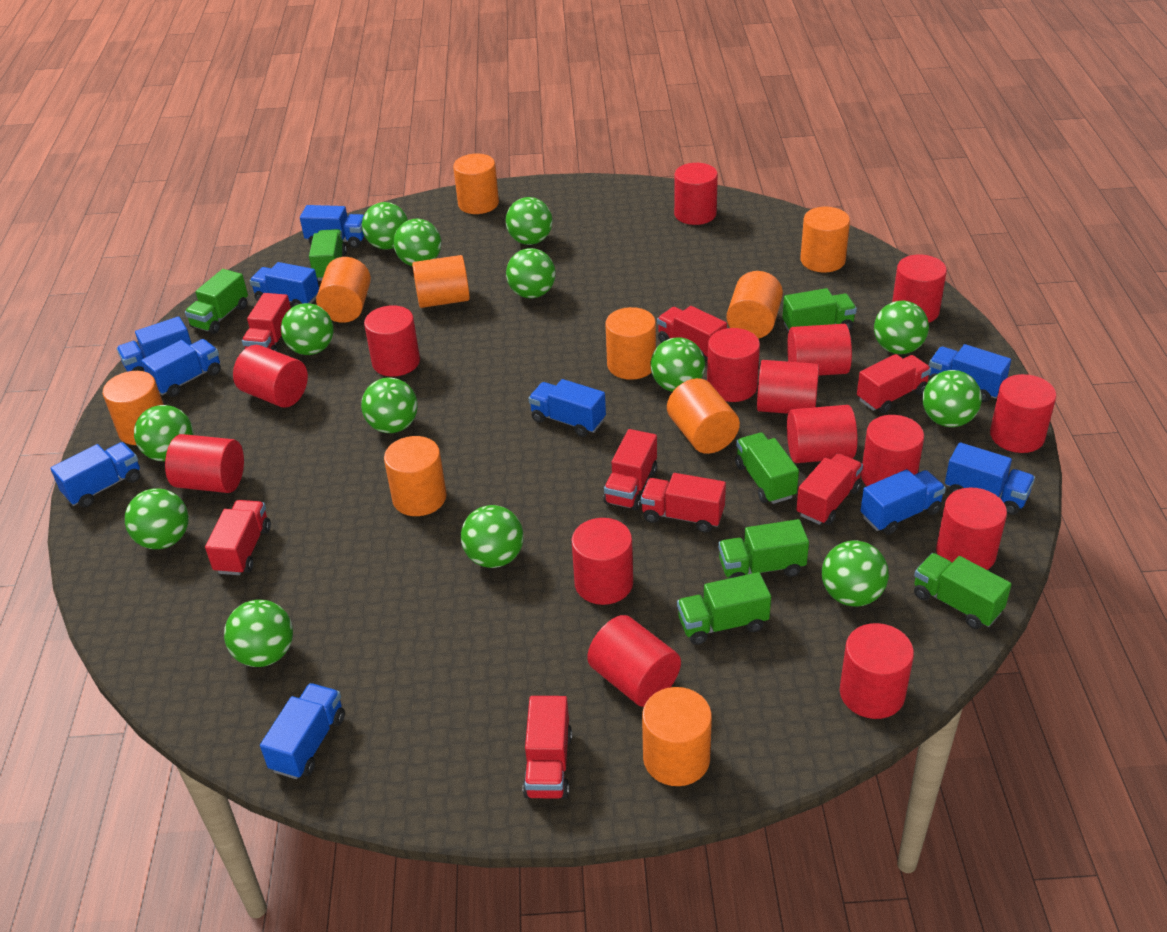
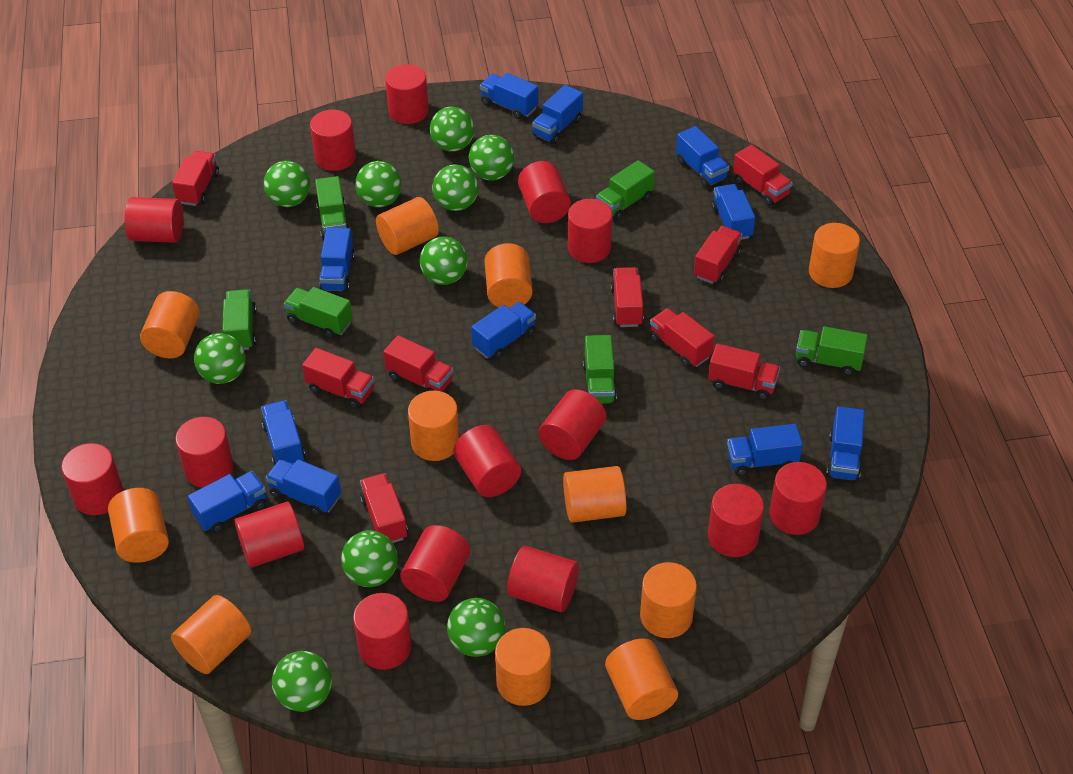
blue truck: 10 -> 11
green ball: 14 -> 10
green truck: 7 -> 6
orange cylinder: 10 -> 11
red truck: 8 -> 9

